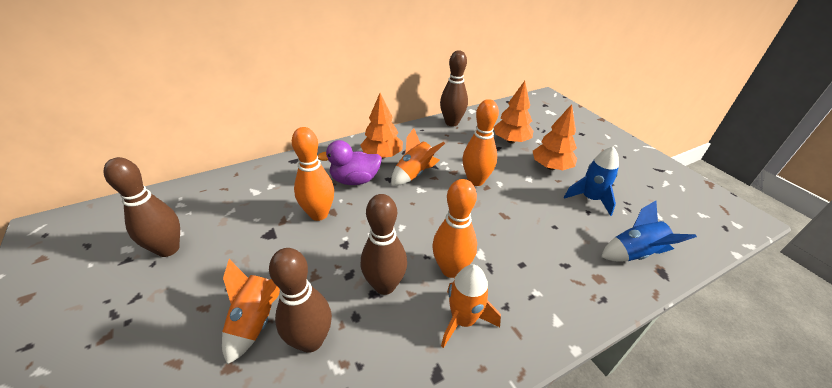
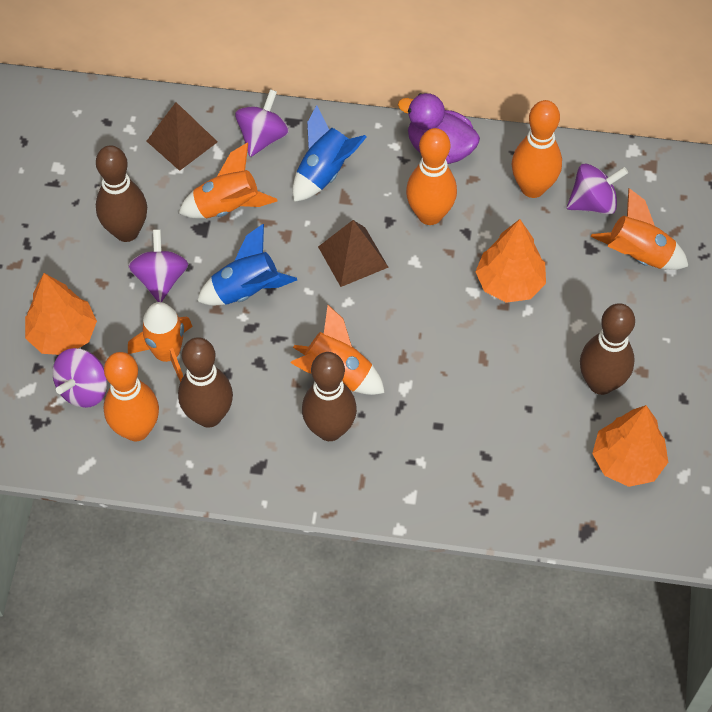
brown pyramid: 0 -> 2
orange rocket: 3 -> 4
purple spinning top: 0 -> 4

